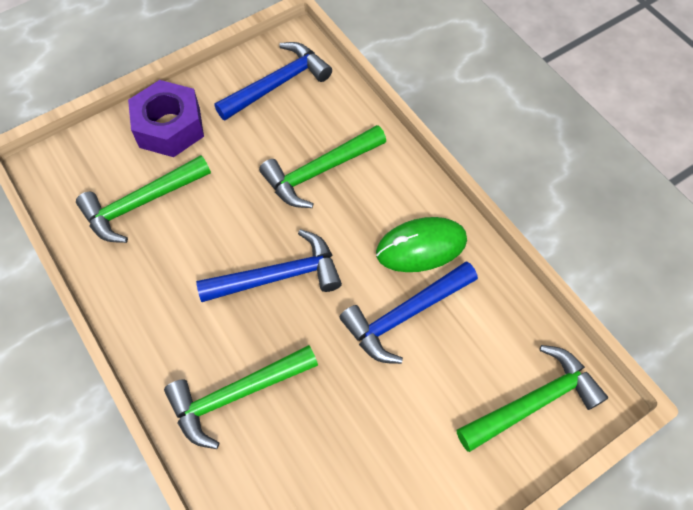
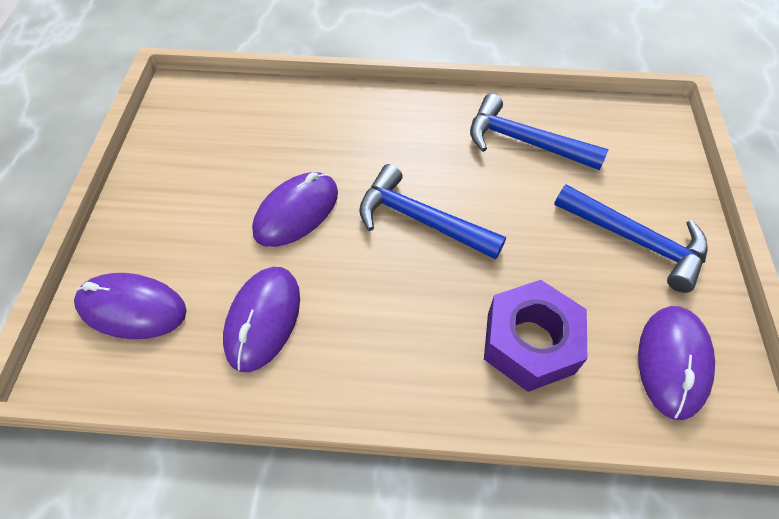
green hammer: 4 -> 0
green mouse: 1 -> 0
purple mouse: 0 -> 4

